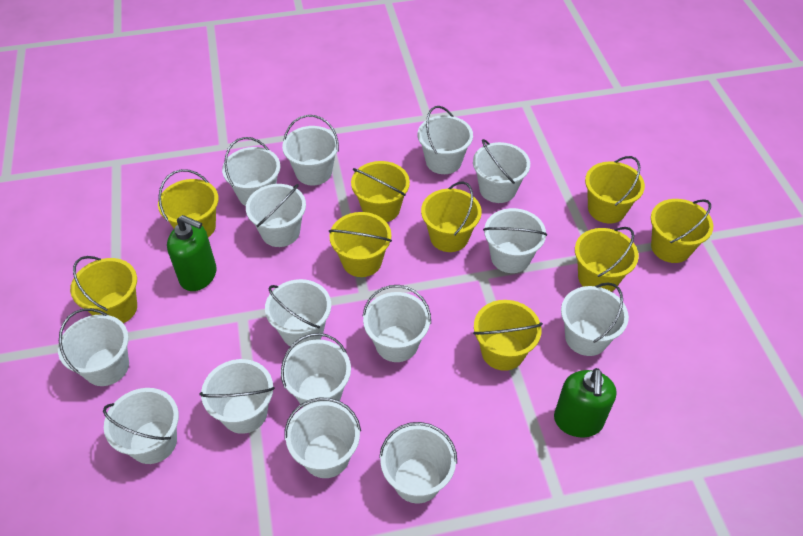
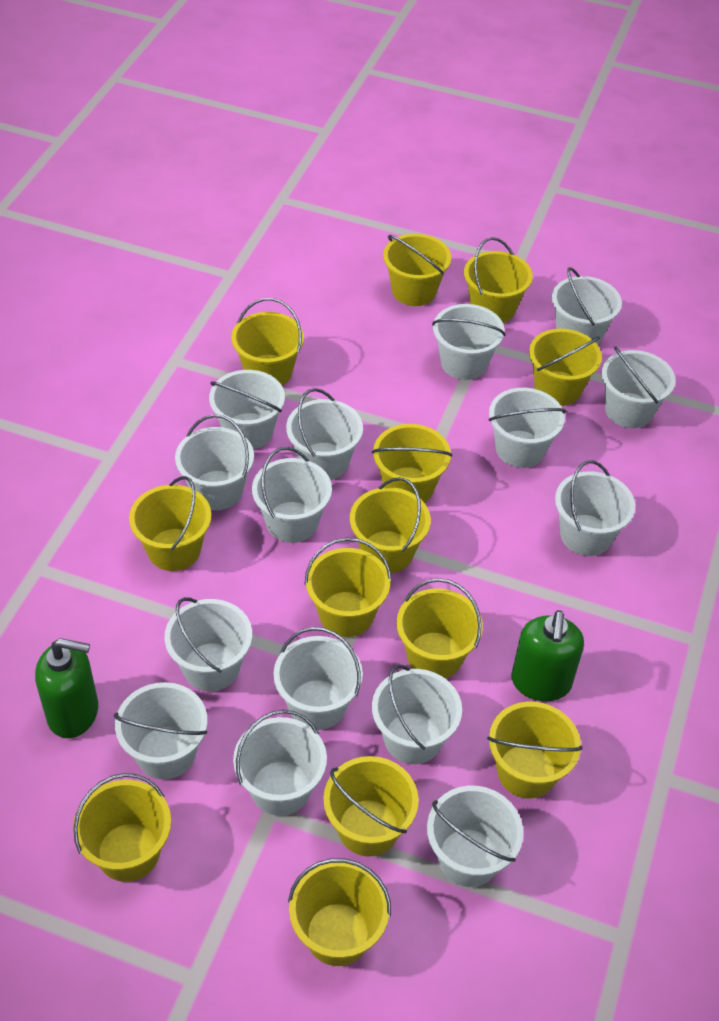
yellow bucket: 9 -> 13

